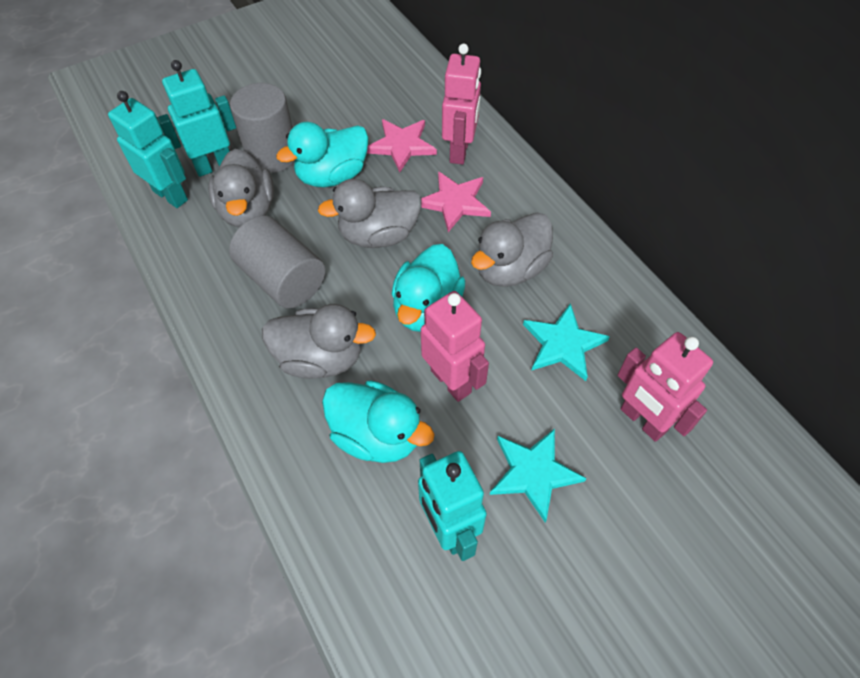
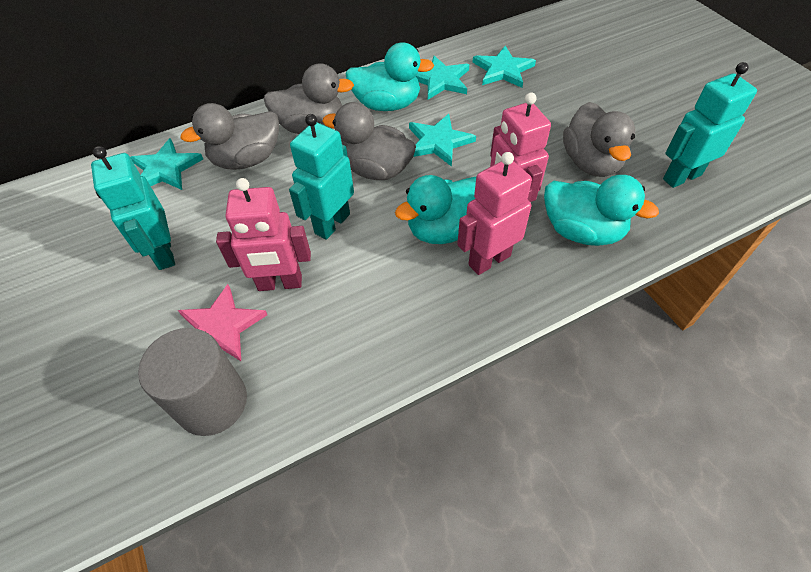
grey cylinder: 2 -> 1
pink star: 2 -> 1
turquoise star: 2 -> 4

